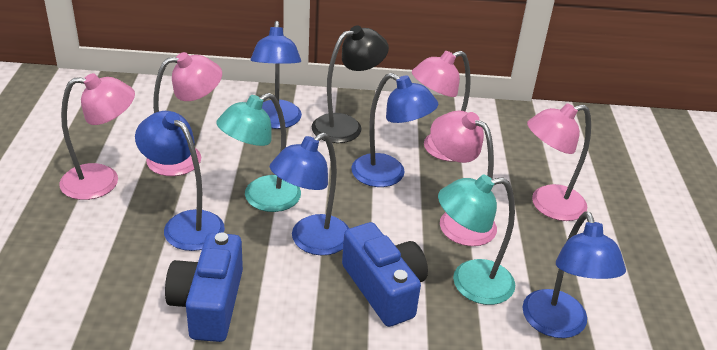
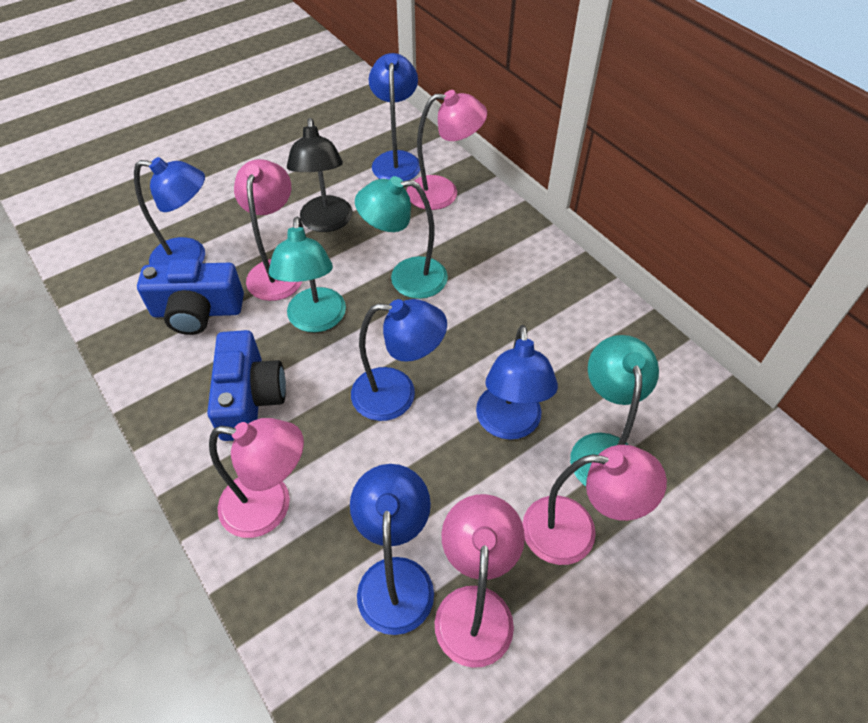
turquoise lamp: 2 -> 3

